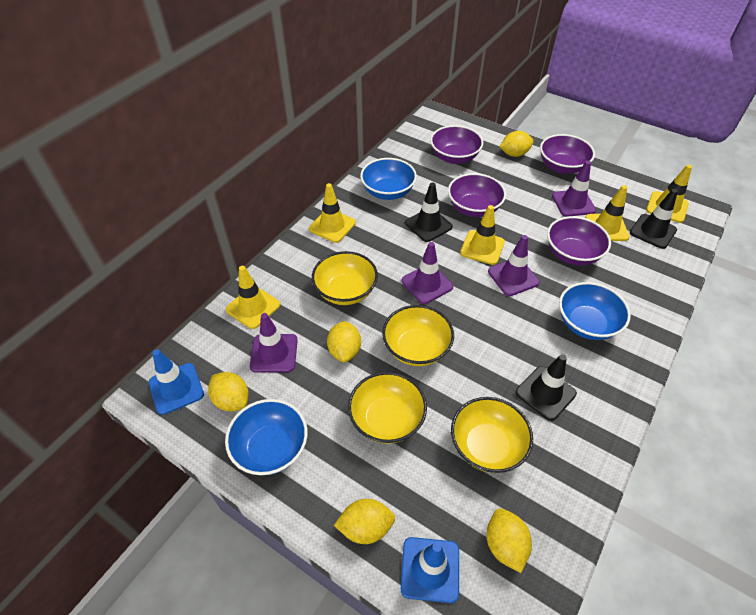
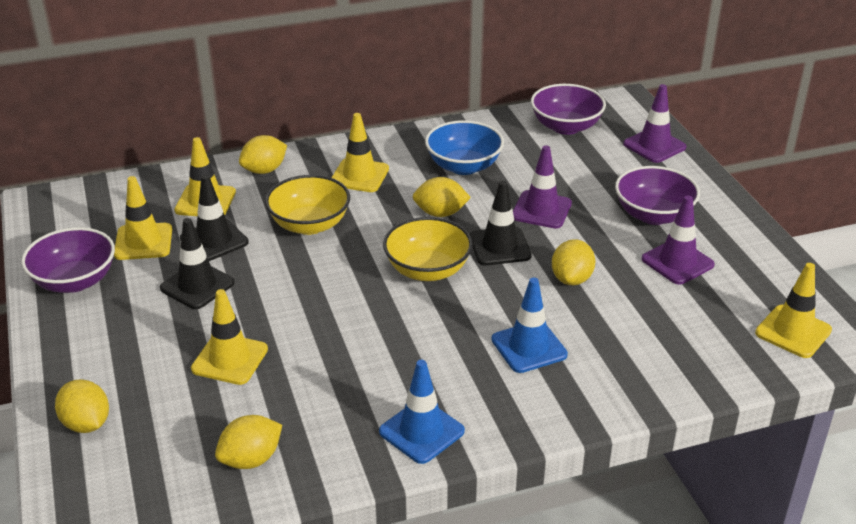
blue bowl: 3 -> 1
purple bowl: 4 -> 3
purple traffic cone: 4 -> 3
yellow bowl: 4 -> 2

